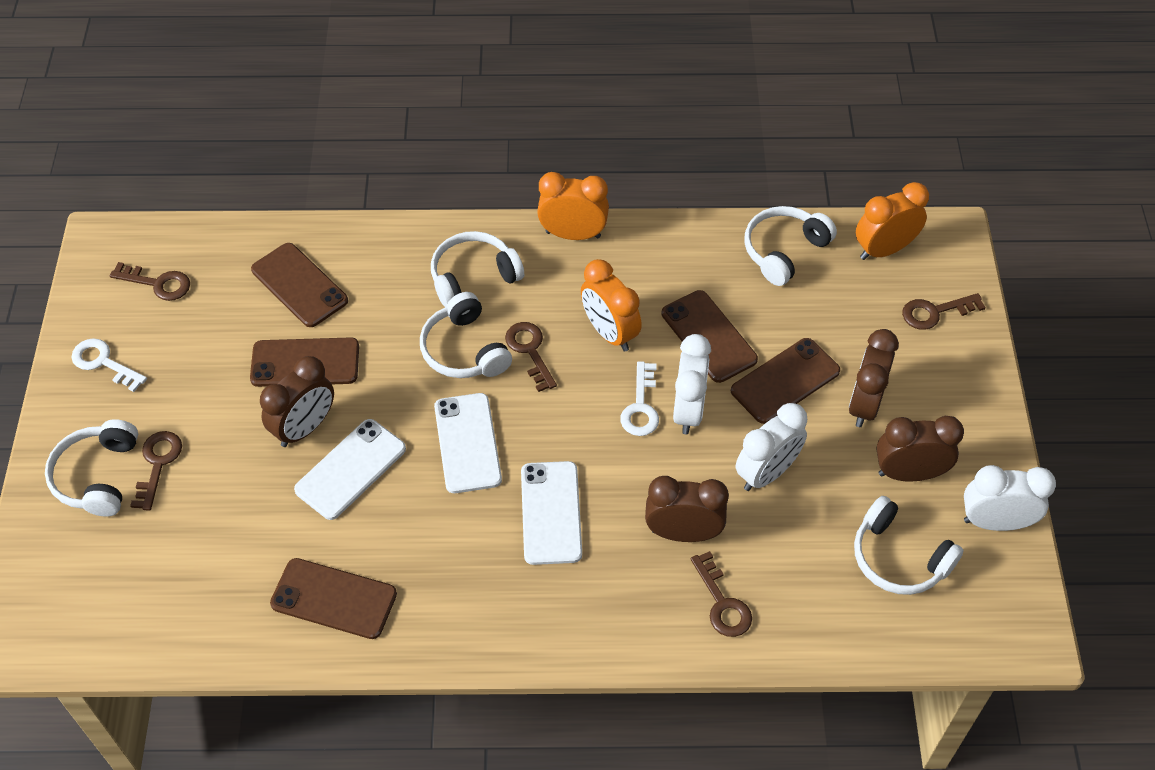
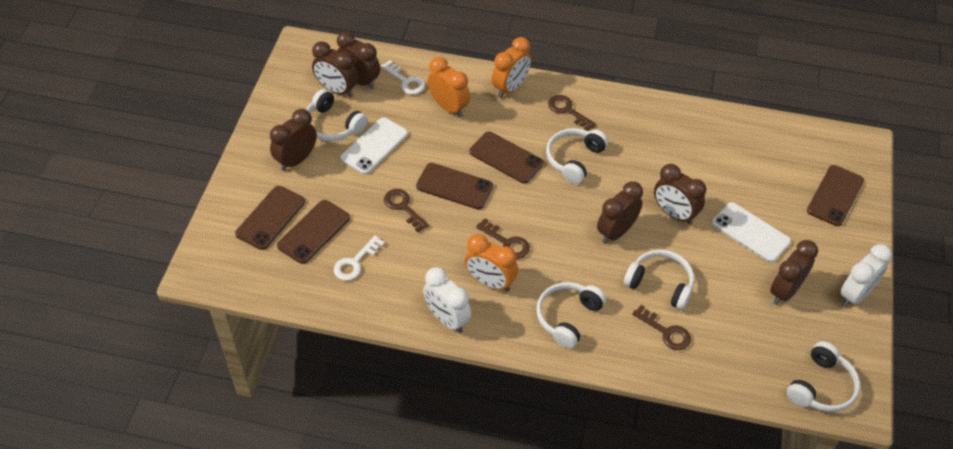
brown clock: 4 -> 6
brown key: 5 -> 4
white clock: 3 -> 2
white phone: 3 -> 2

